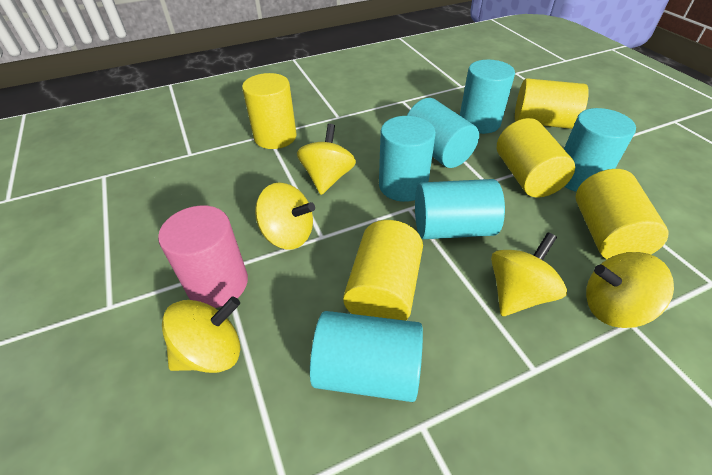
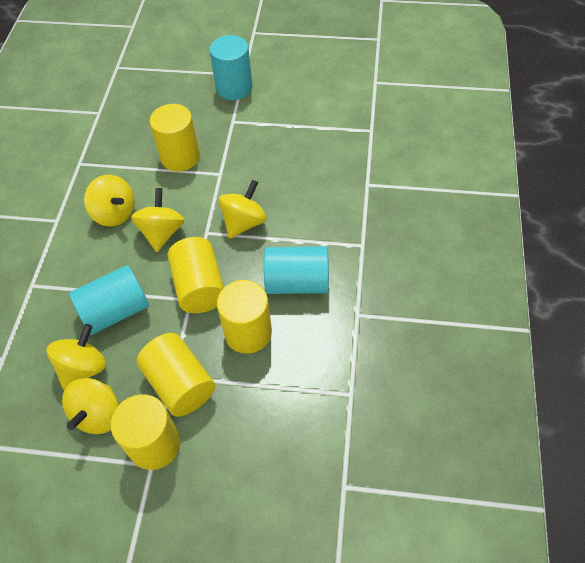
pink cylinder: 1 -> 0
turquoise cylinder: 6 -> 3

